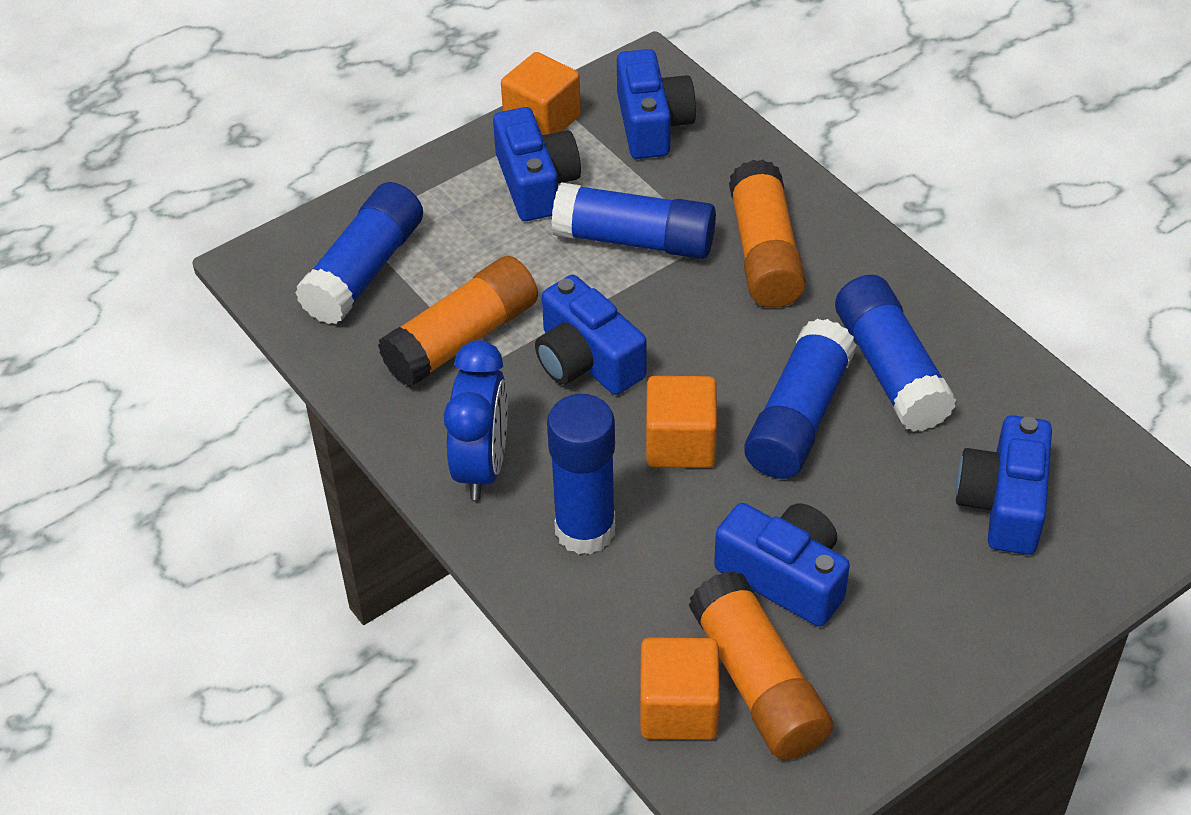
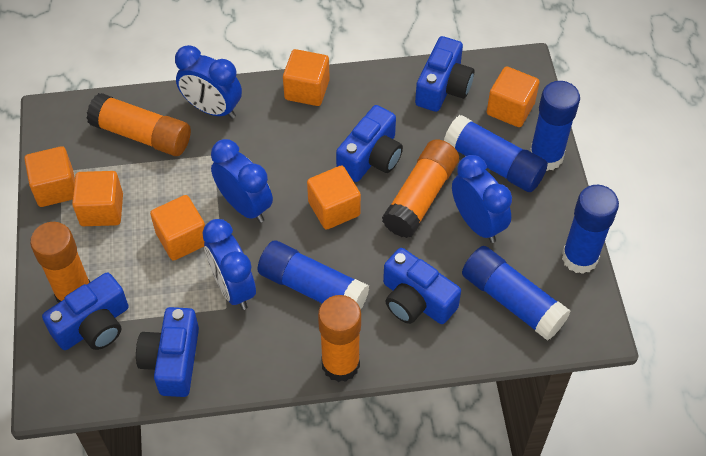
blue clock: 1 -> 4
orange cube: 3 -> 6
orange glue stick: 3 -> 4

